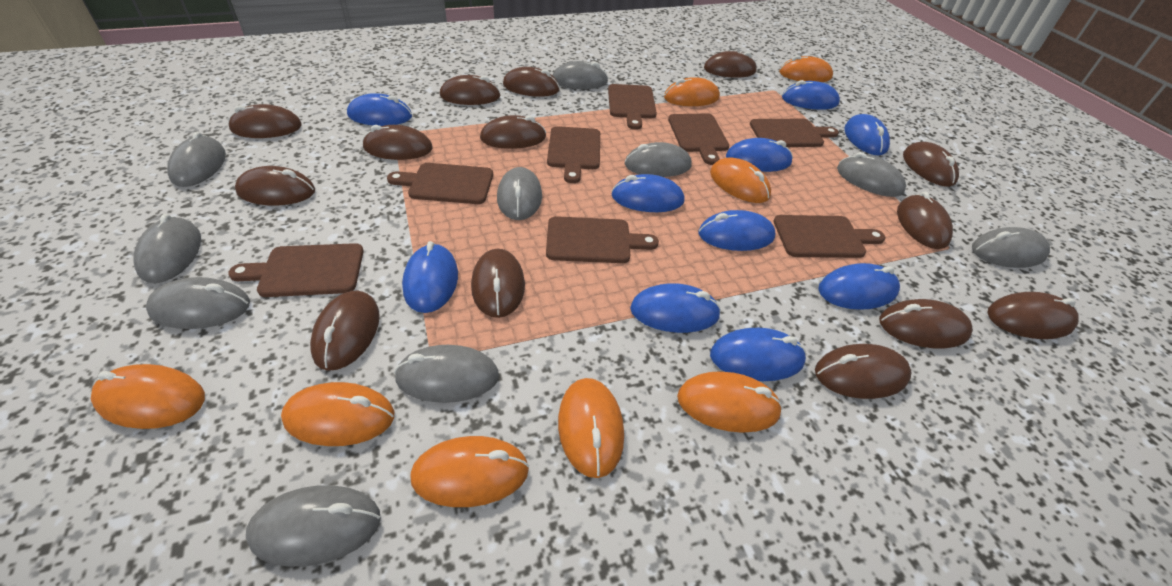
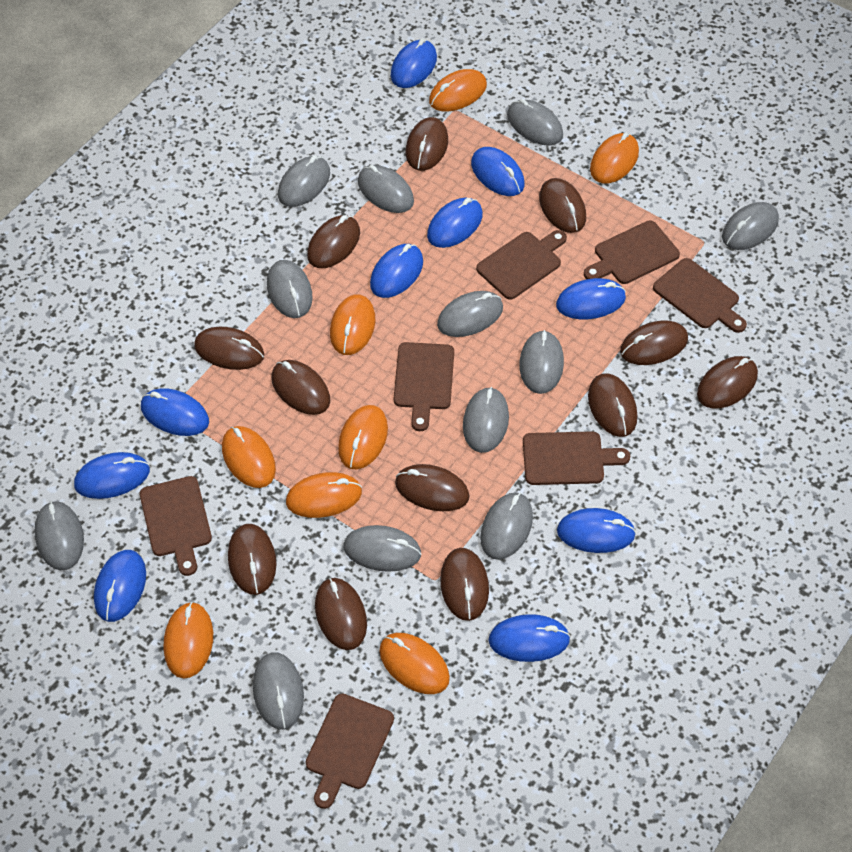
brown cutting board: 8 -> 7
brown mouse: 14 -> 12
grey mouse: 10 -> 12

